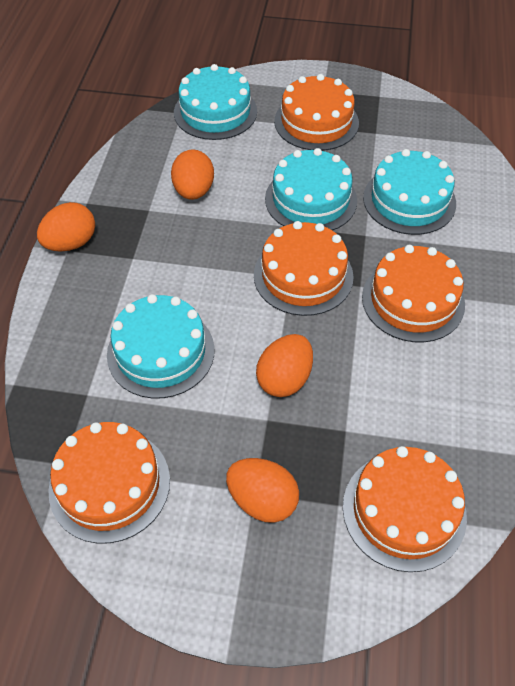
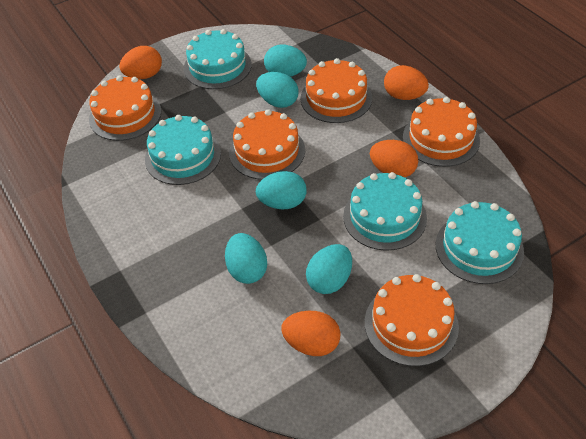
turquoise egg: 0 -> 5

